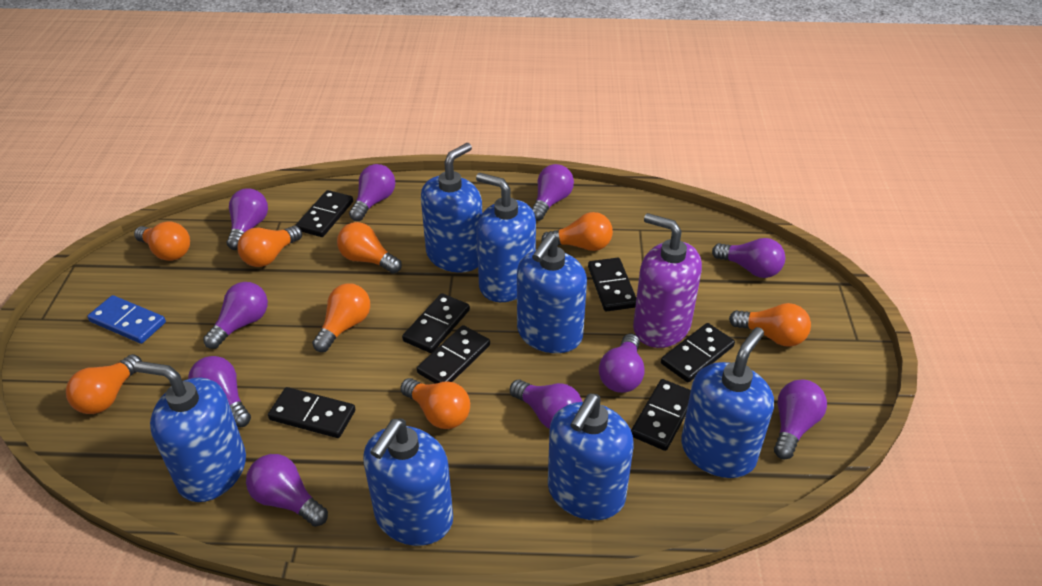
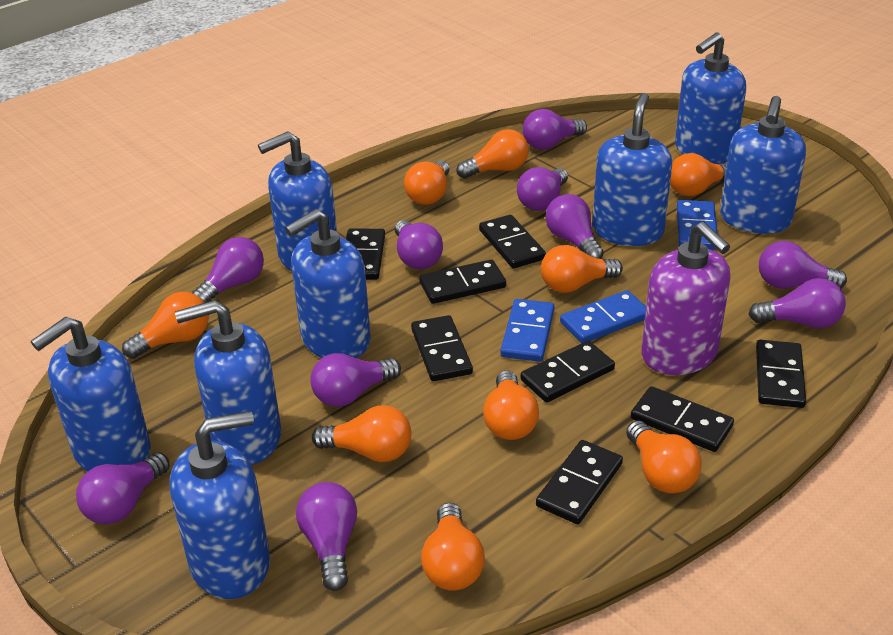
black domino: 7 -> 8
blue domino: 1 -> 3
blue soap dispenser: 7 -> 8
orange light bulb: 8 -> 9

